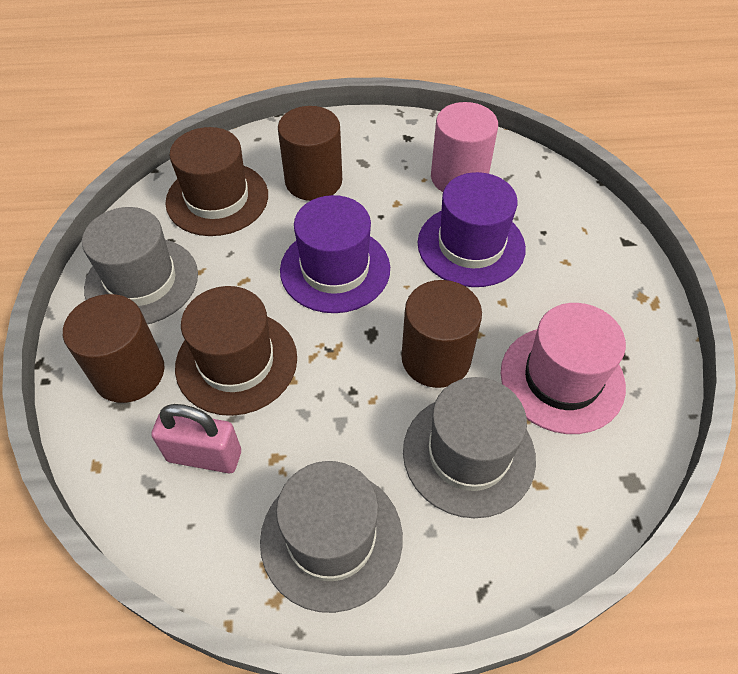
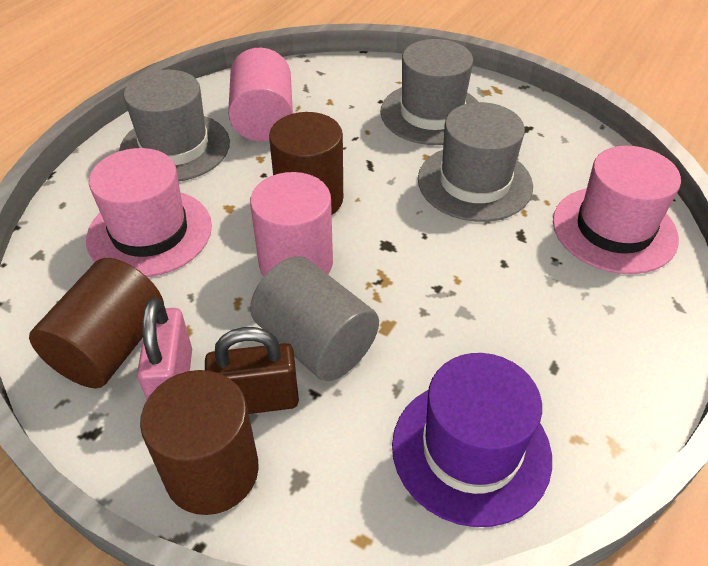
brown hat: 2 -> 0
brown padlock: 0 -> 1
grey cylinder: 0 -> 1
pink cylinder: 1 -> 2
pink hat: 1 -> 2
purple hat: 2 -> 1

